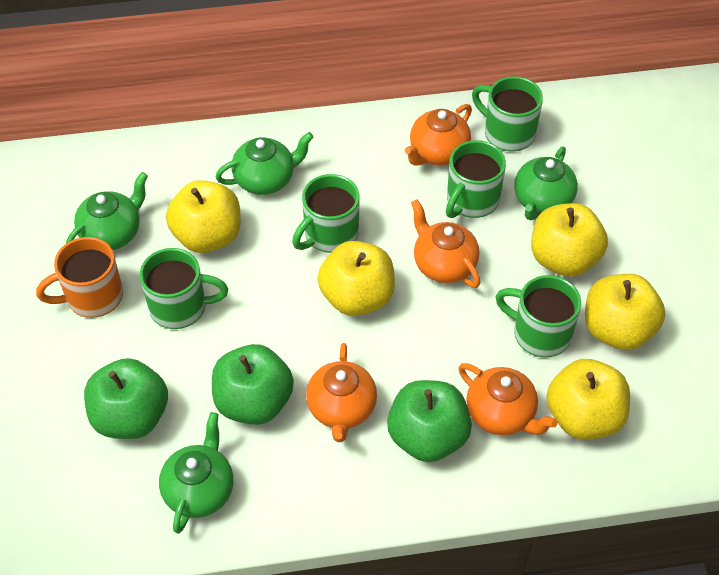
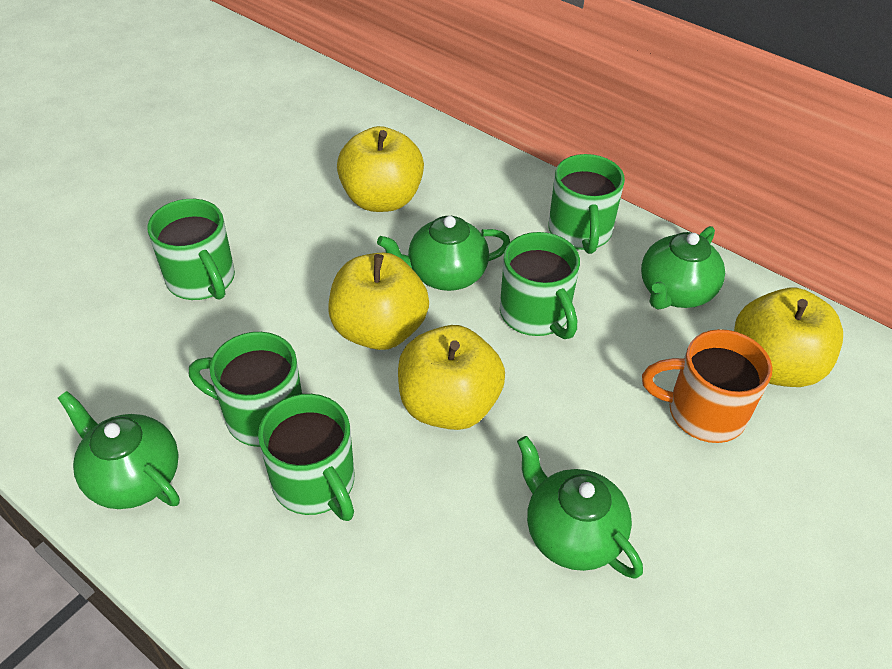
green apple: 3 -> 0
orange teapot: 4 -> 0
yellow apple: 5 -> 4

